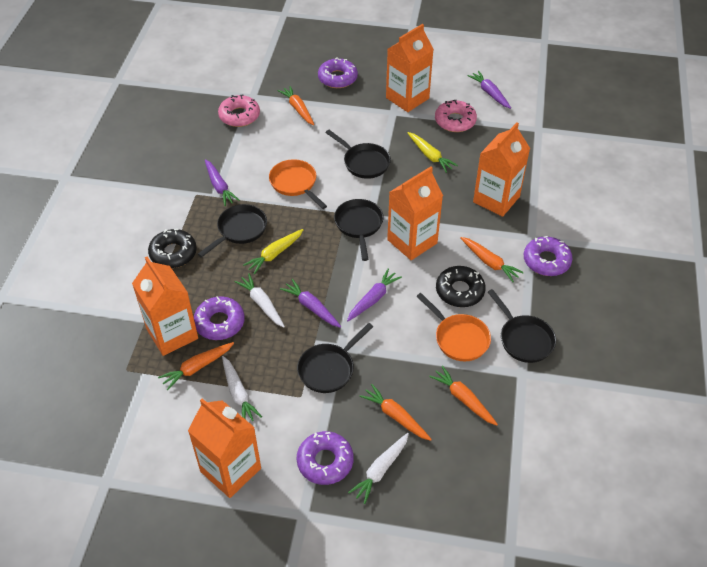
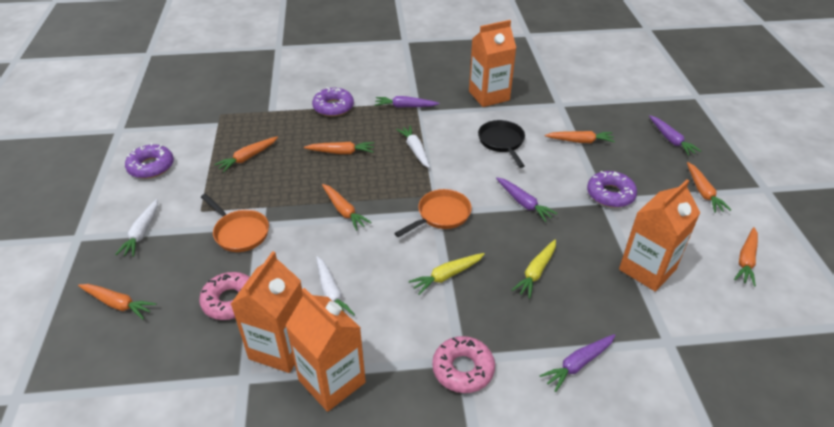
black donut: 2 -> 0
black pan: 5 -> 1
orange carrot: 5 -> 7
orange carton: 5 -> 4
purple donut: 4 -> 3

